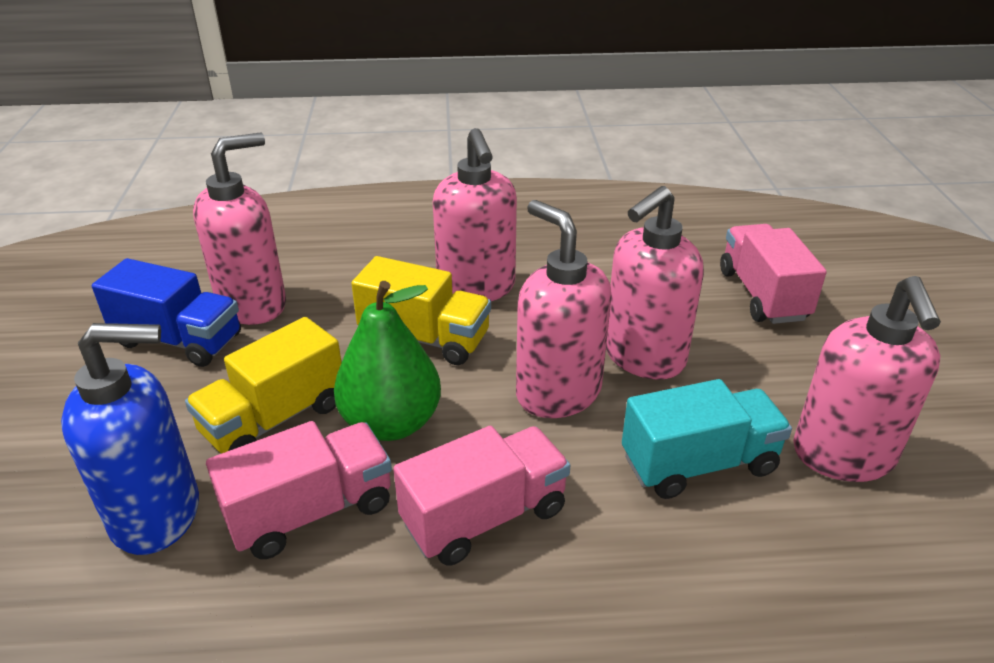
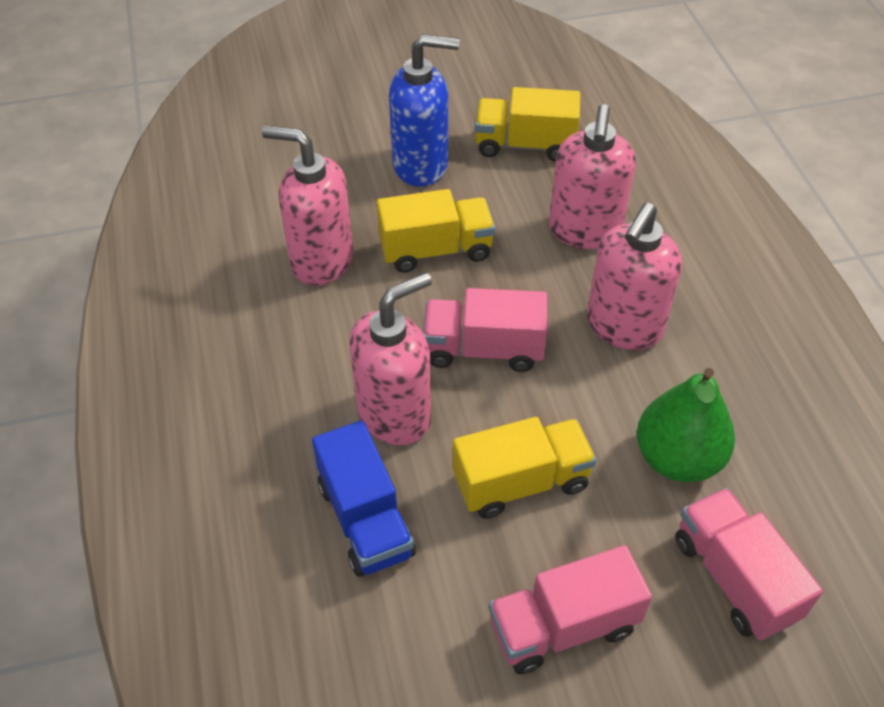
pink soap dispenser: 5 -> 4
turquoise truck: 1 -> 0
yellow truck: 2 -> 3

